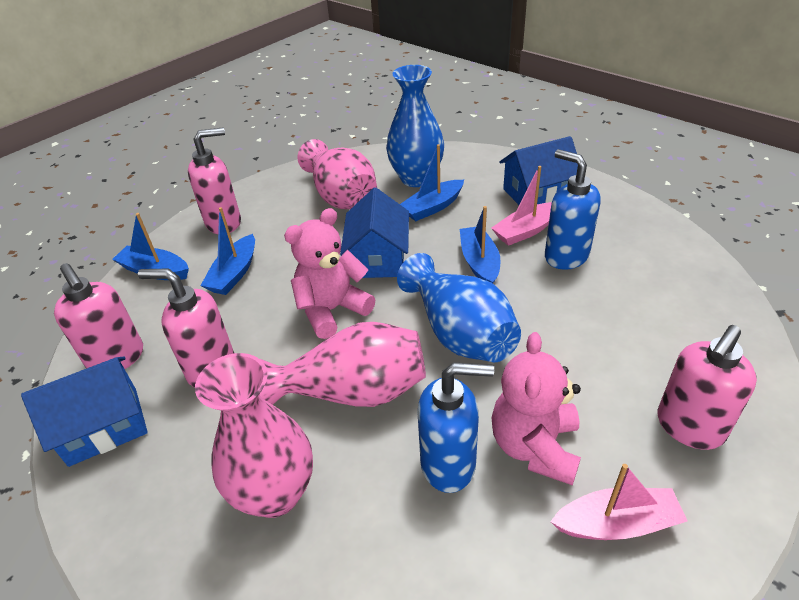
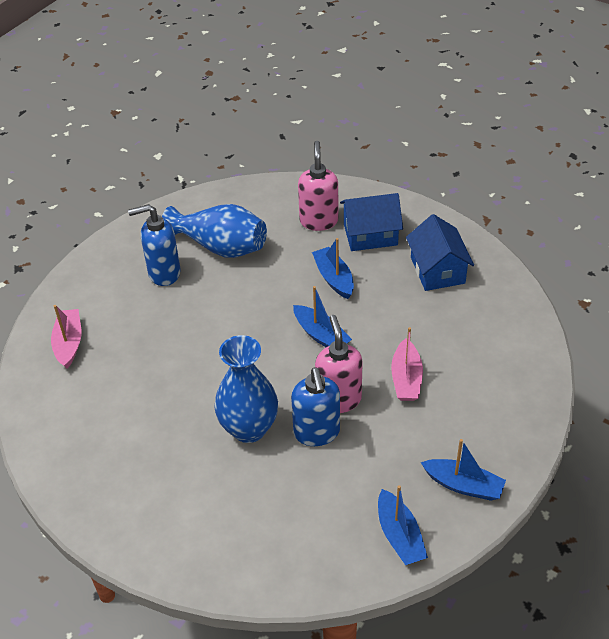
blue house: 3 -> 2
pink soap dispenser: 4 -> 2
pink teddy bear: 2 -> 0
pink vase: 3 -> 0

